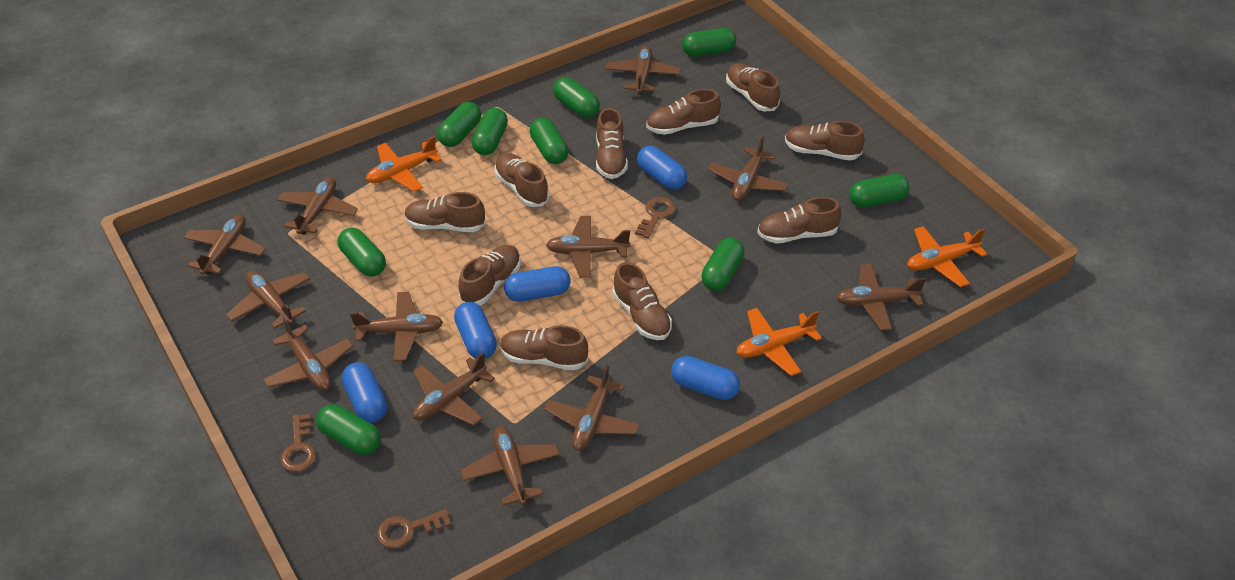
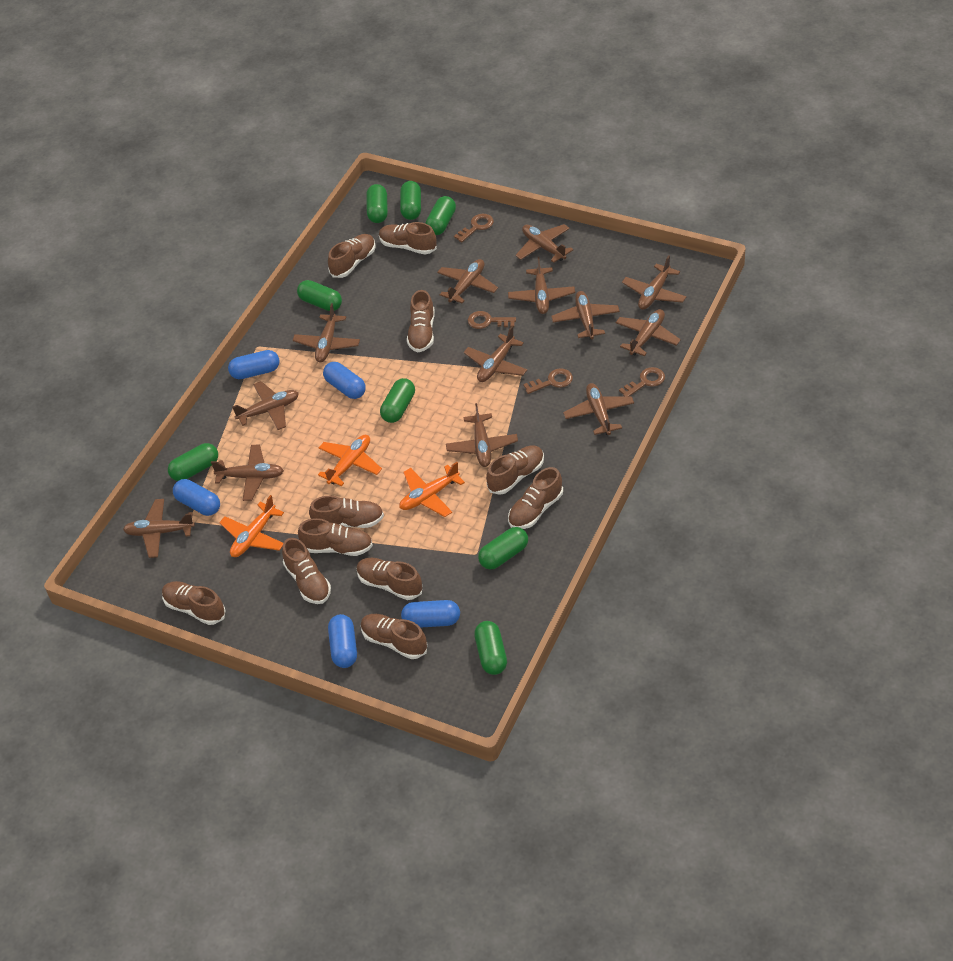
brown key: 3 -> 4
brown plane: 12 -> 13
brown shoe: 10 -> 11
green capsule: 9 -> 8

